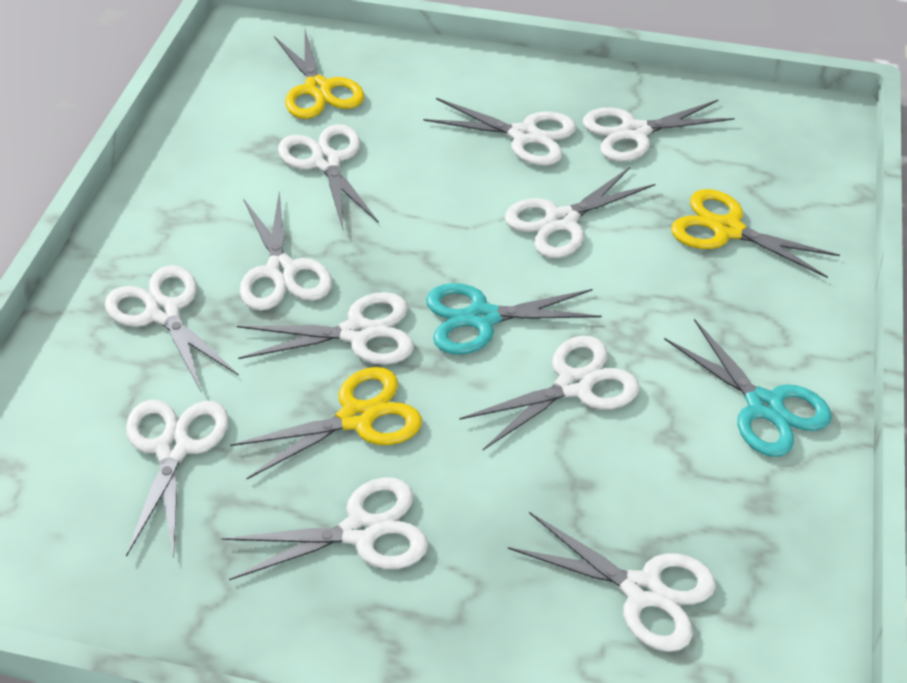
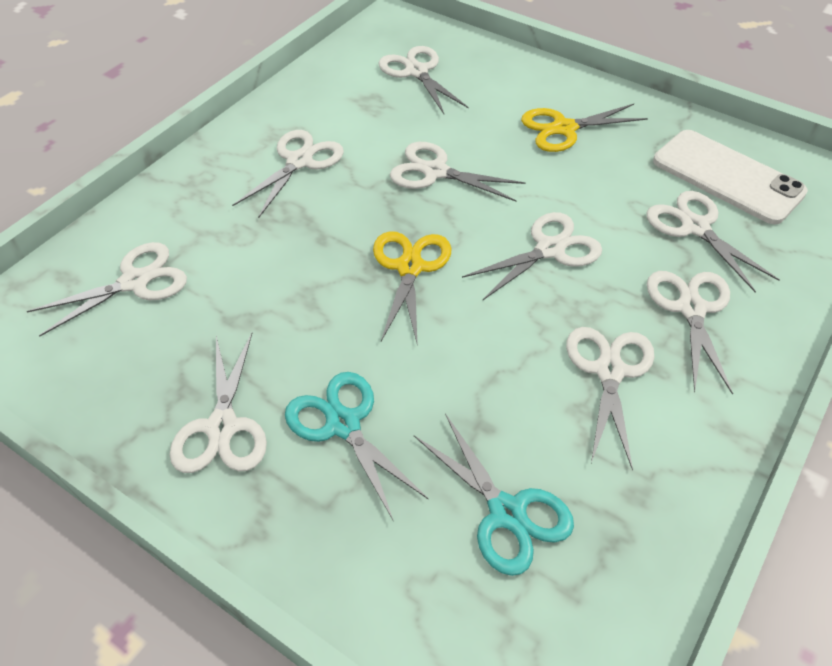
white phone: 0 -> 1
white scissors: 11 -> 9
yellow scissors: 3 -> 2

